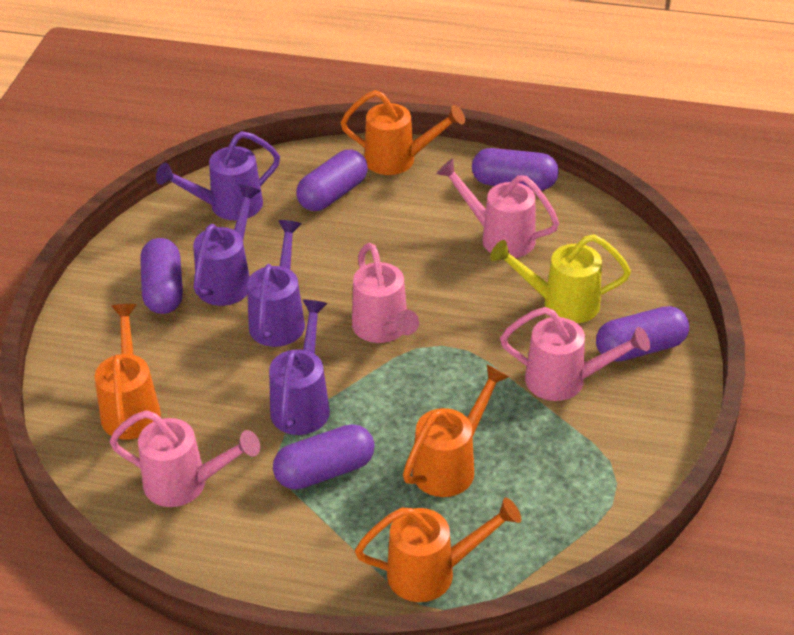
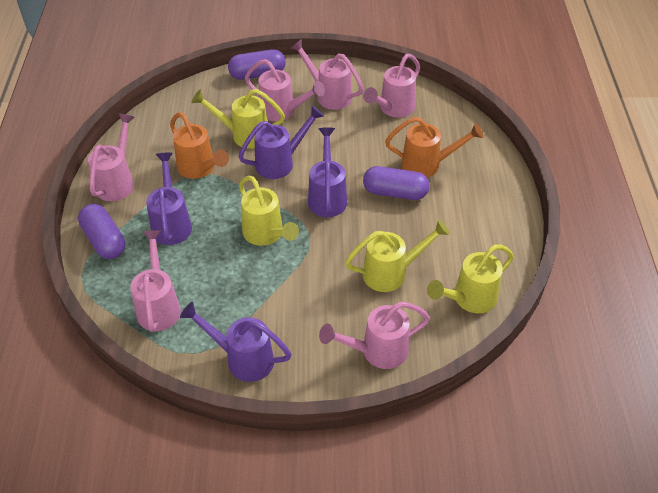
orange watering can: 4 -> 2
pink watering can: 4 -> 6
purple capsule: 5 -> 3
yellow watering can: 1 -> 4

